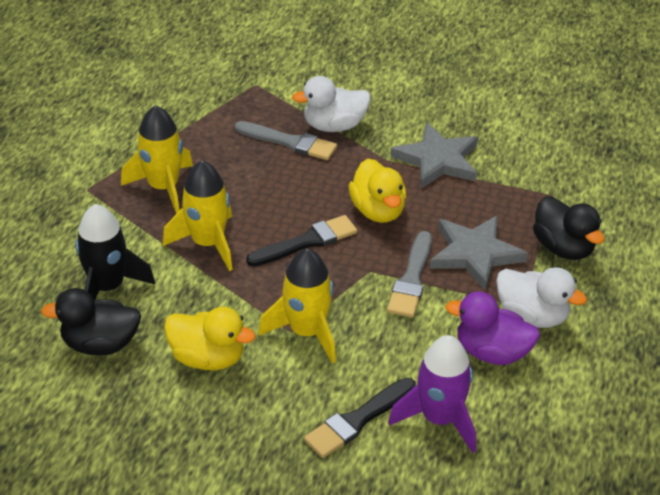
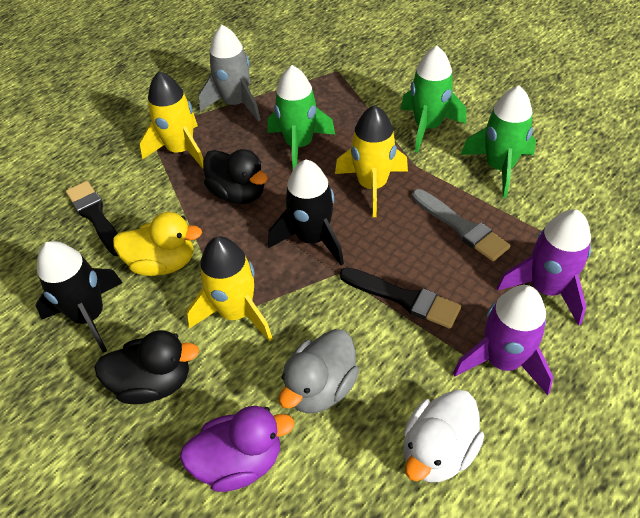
black rocket: 1 -> 2
green rocket: 0 -> 3
grey brush: 2 -> 1
grey duck: 0 -> 1
grey rocket: 0 -> 1
grey star: 2 -> 0
purple rocket: 1 -> 2
white duck: 2 -> 1
yellow duck: 2 -> 1

